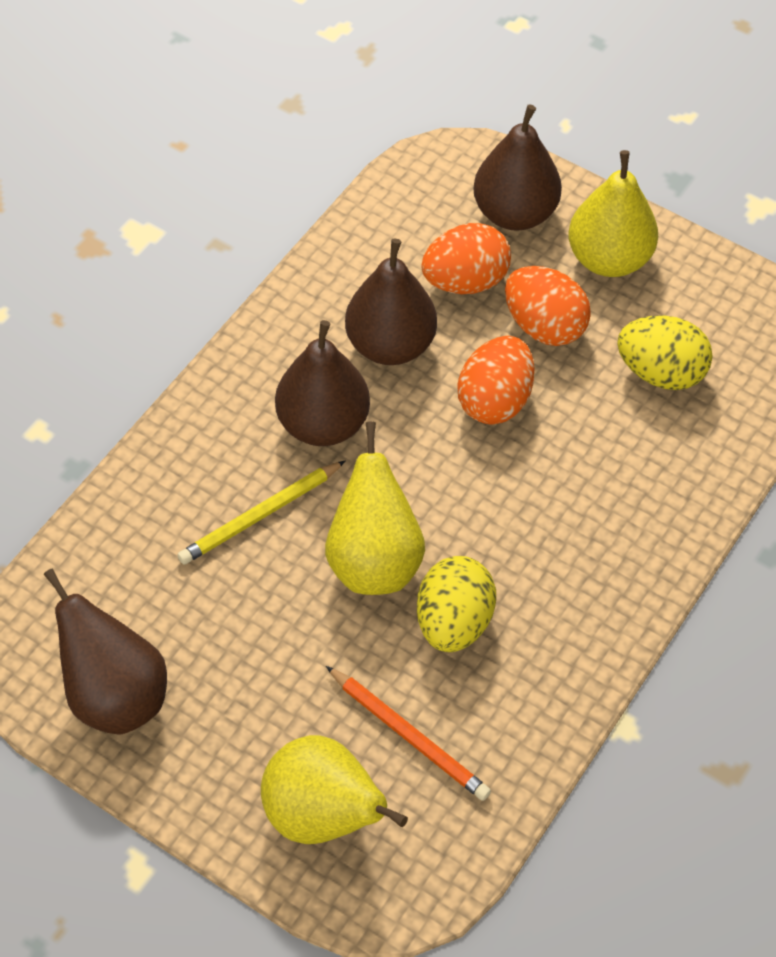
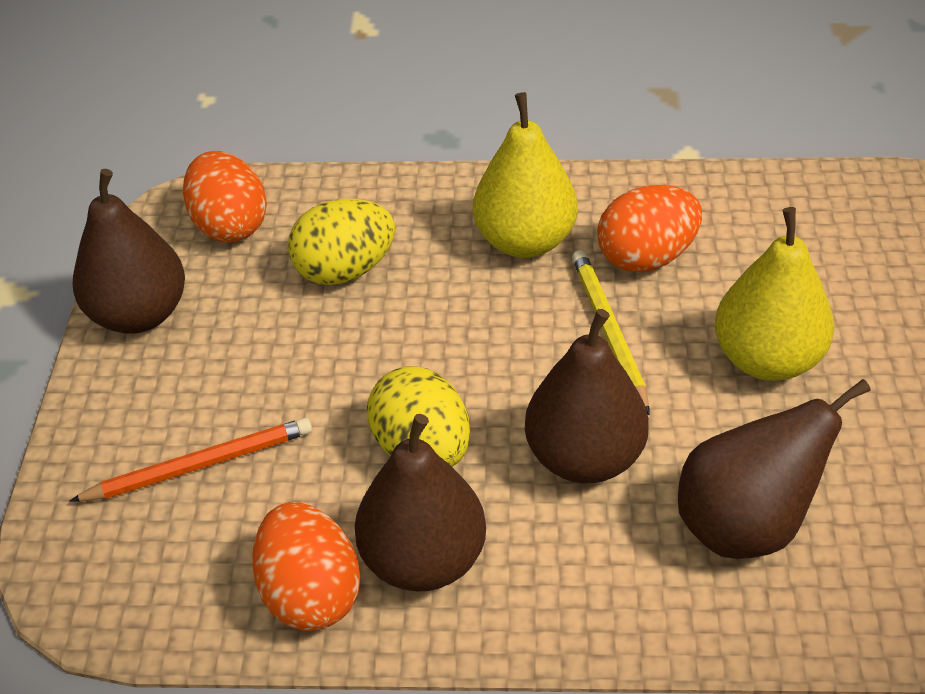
yellow pear: 3 -> 2

